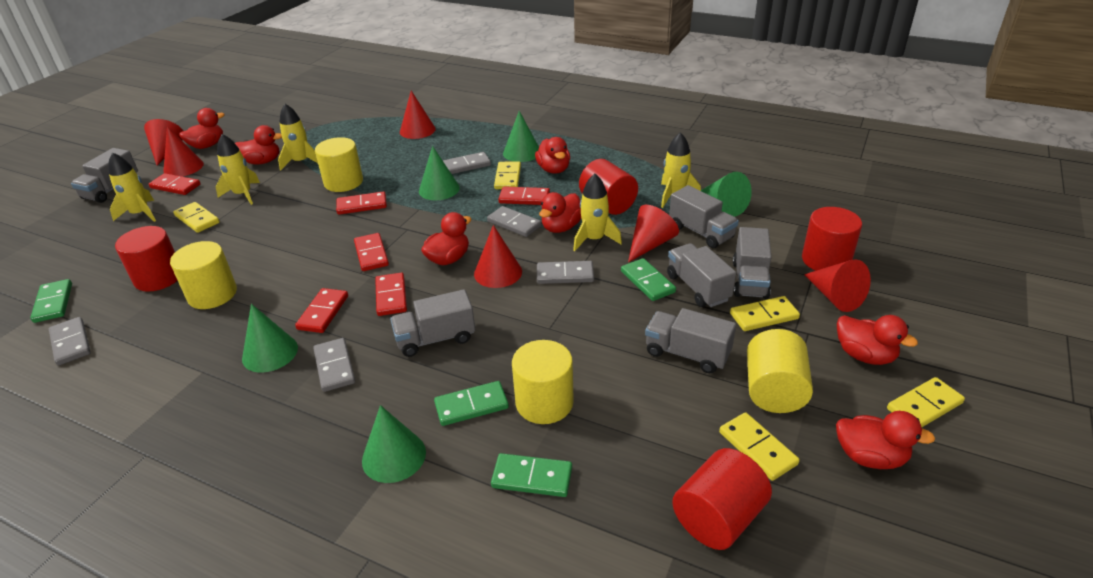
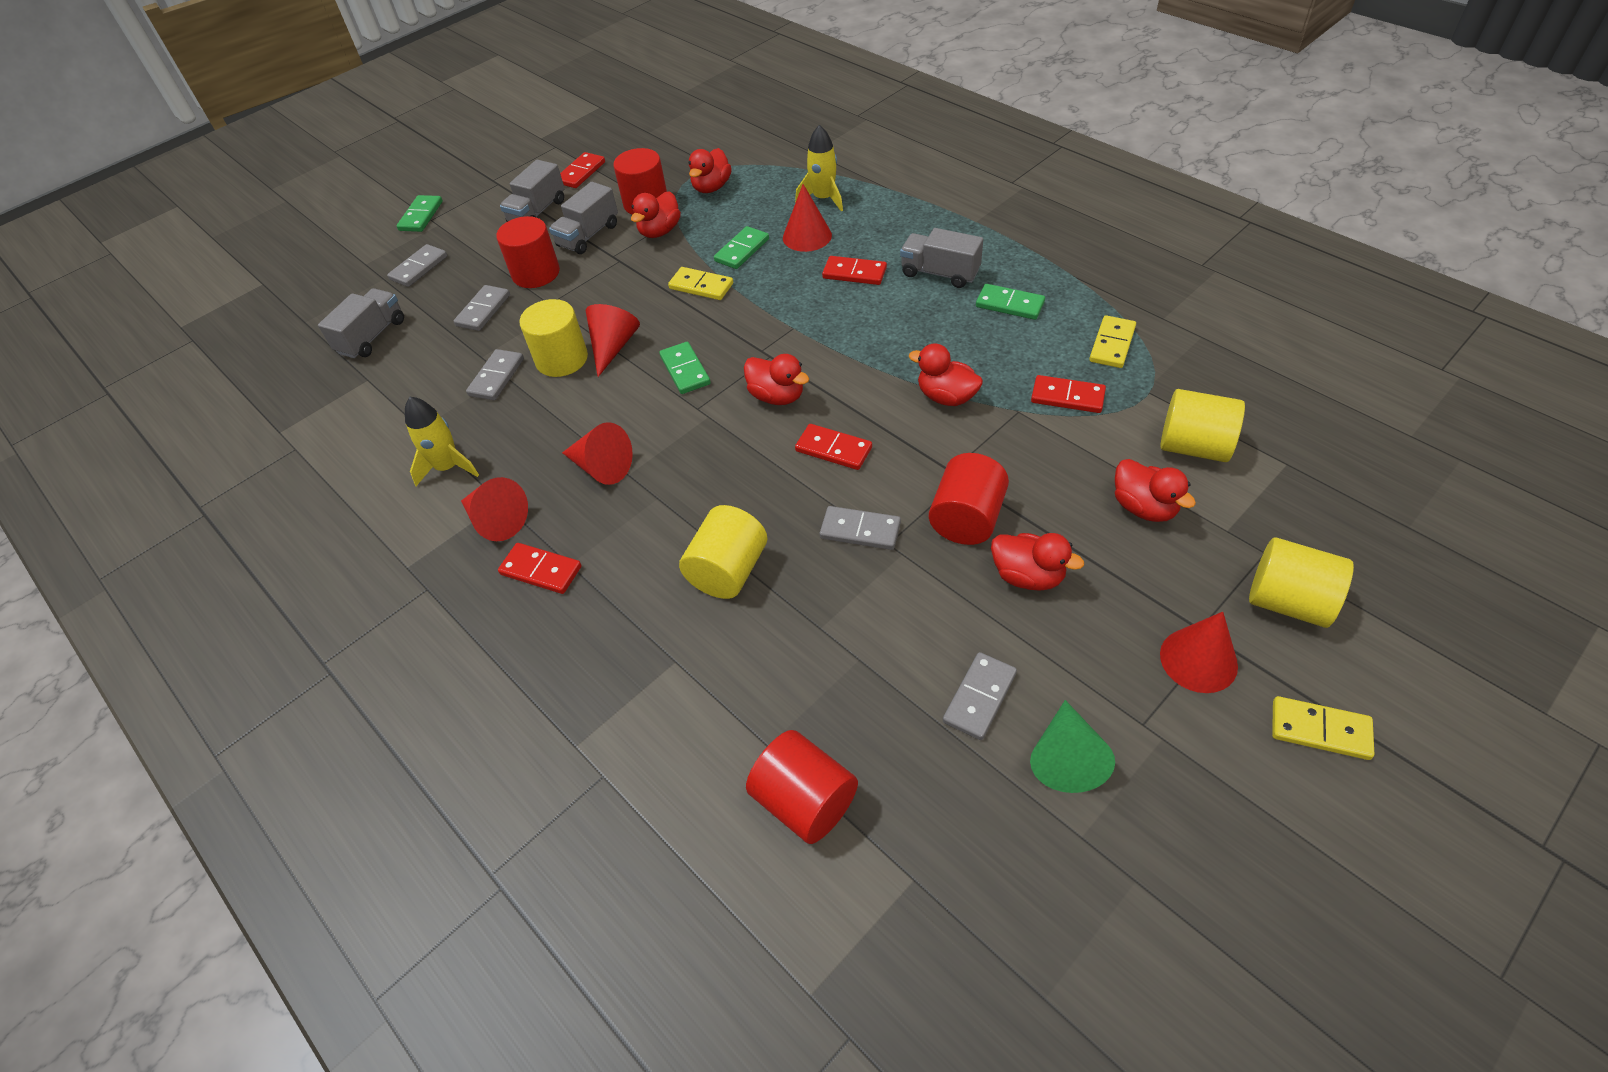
green cone: 5 -> 1
grey truck: 6 -> 4
red cone: 6 -> 5
red domino: 6 -> 5
red duck: 7 -> 6
yellow domino: 5 -> 3
yellow rocket: 5 -> 2

